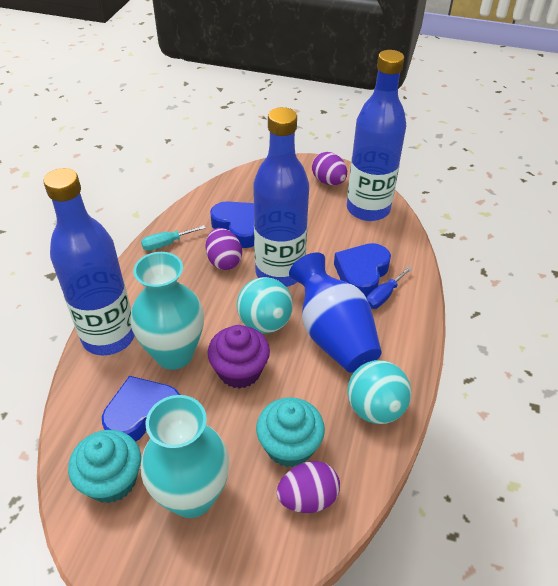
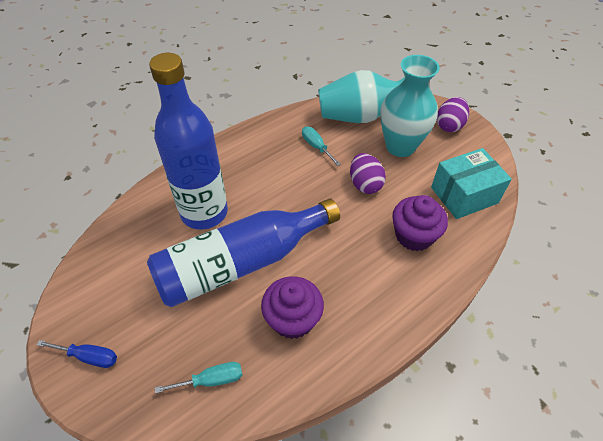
blue bottle: 3 -> 2
blue heart: 3 -> 0
blue vase: 1 -> 0
purple cupcake: 1 -> 2
purple egg: 3 -> 2
turquoise ball: 2 -> 0
turquoise box: 0 -> 1
turquoise cupcake: 2 -> 0
turquoise screwdriver: 1 -> 2

